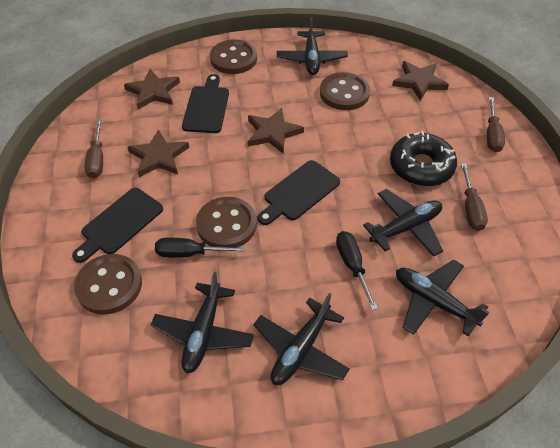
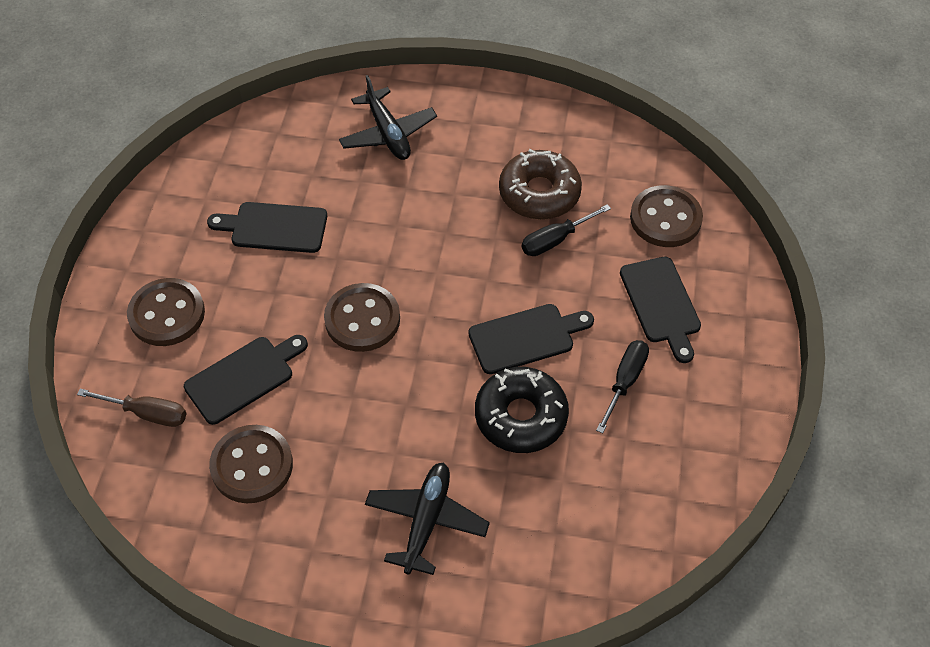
black cutting board: 3 -> 4
black plane: 5 -> 2
brown donut: 0 -> 1
brown screwdriver: 3 -> 1
brown star: 4 -> 0

